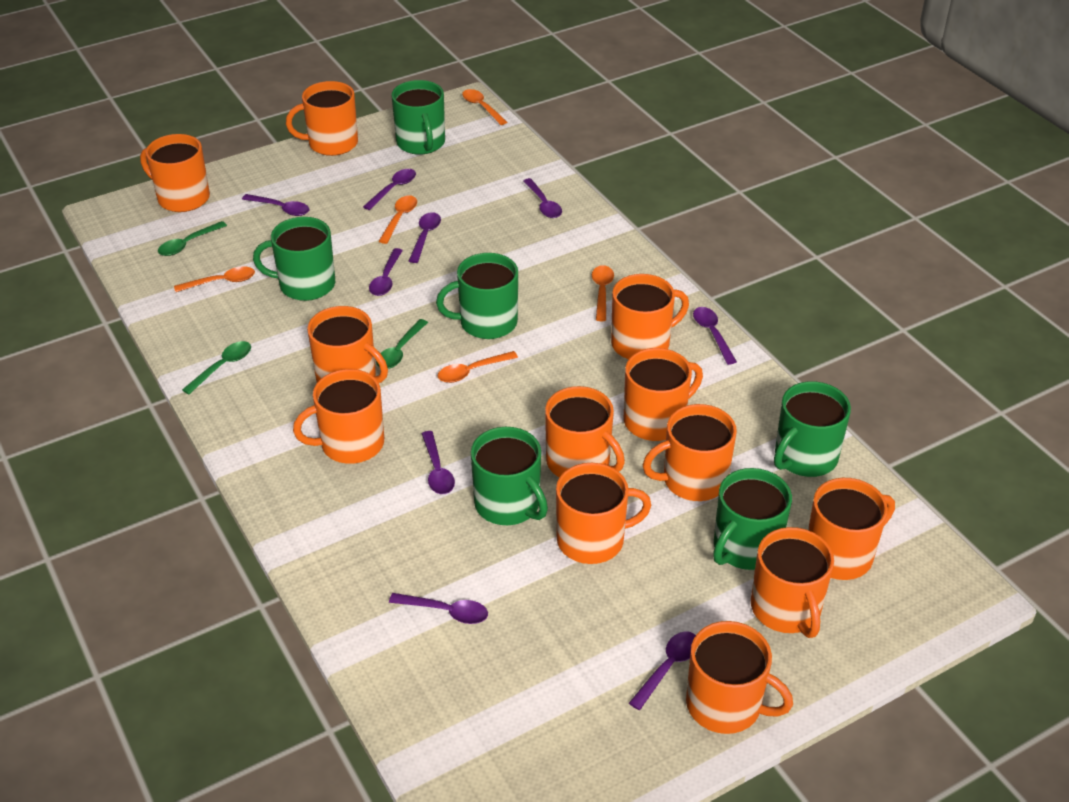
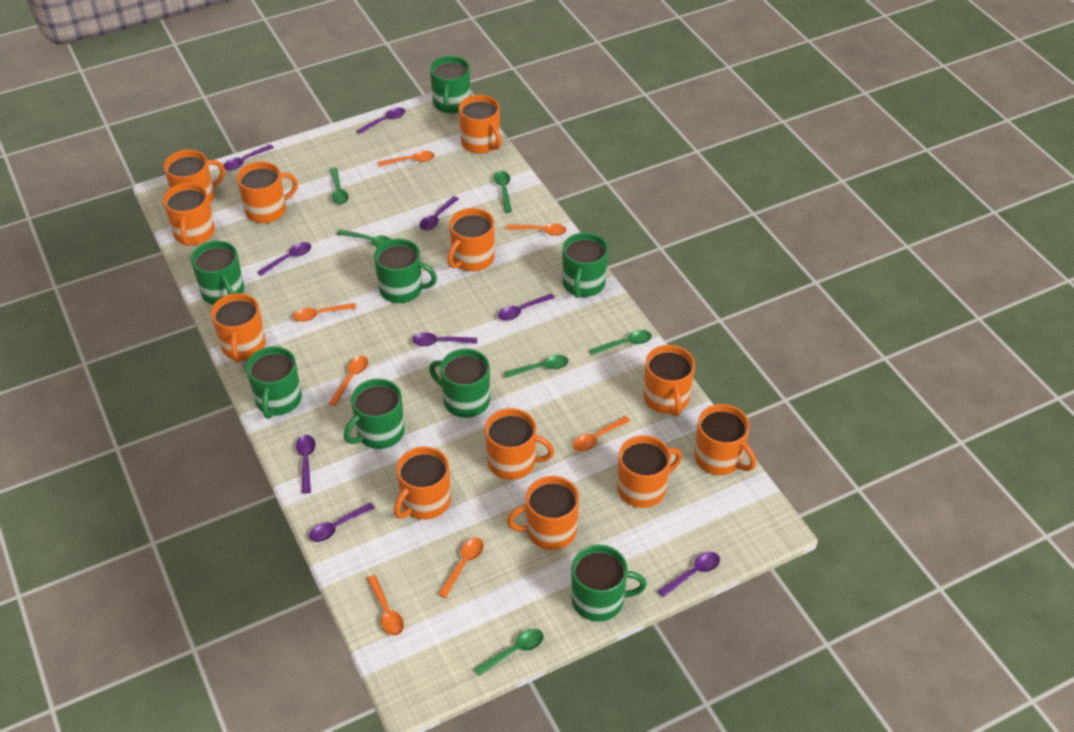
green mug: 6 -> 8
green spoon: 3 -> 6
orange spoon: 5 -> 7

